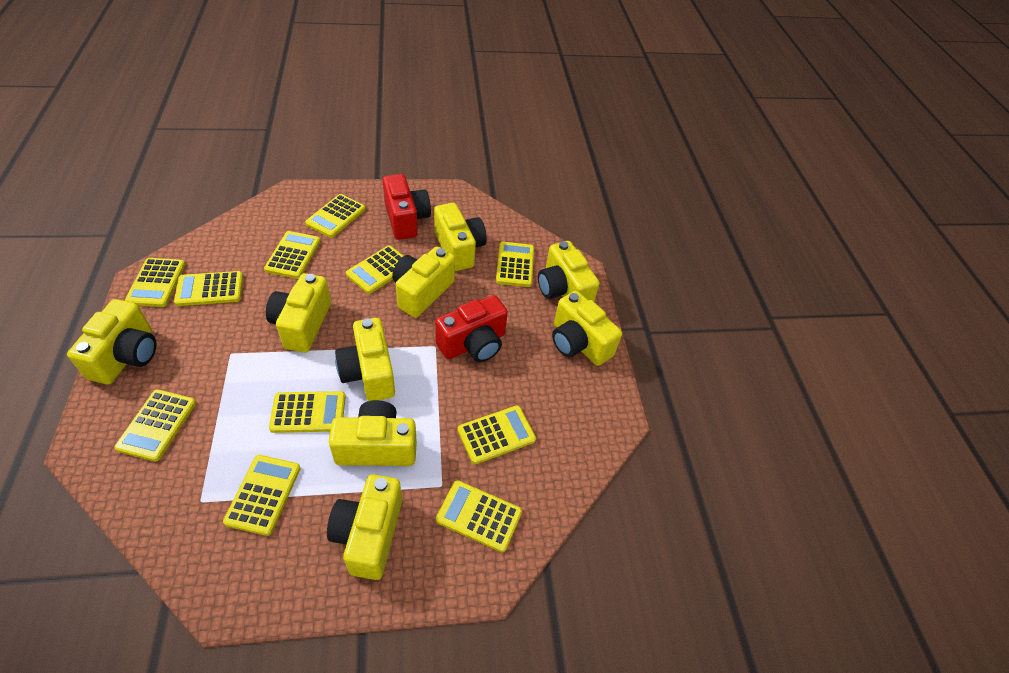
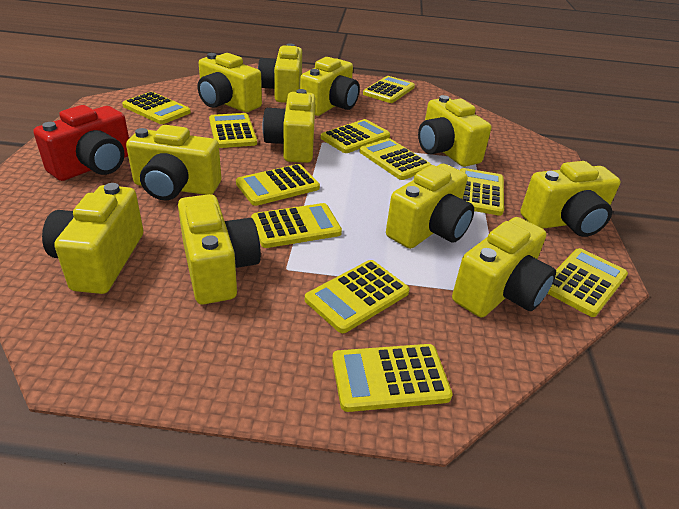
red camera: 2 -> 1
yellow camera: 9 -> 11

